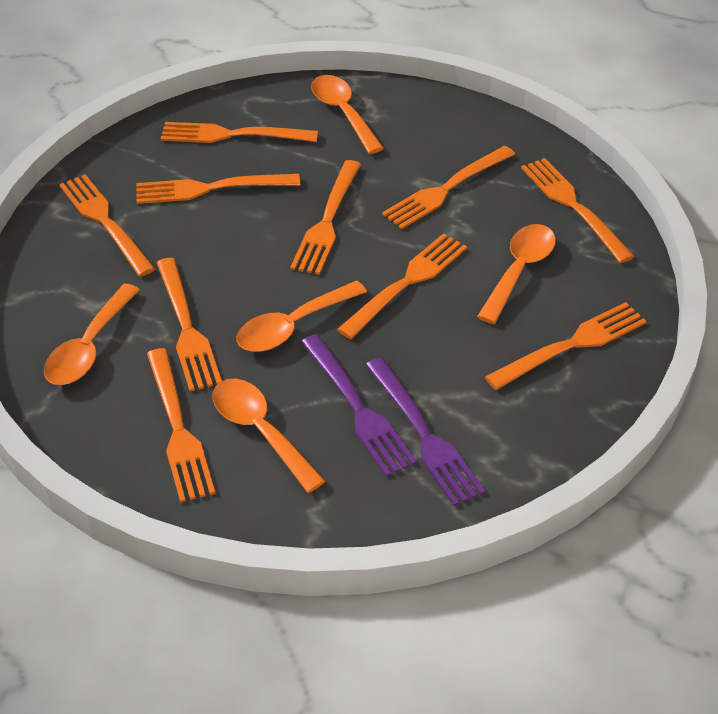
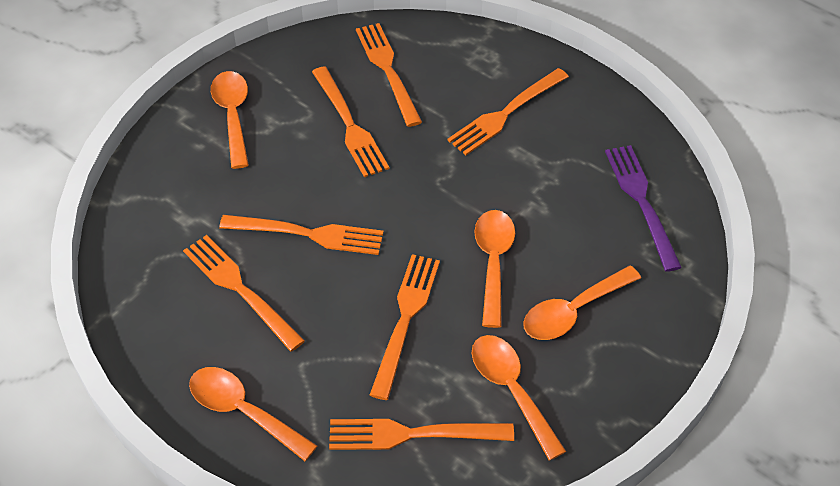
orange fork: 10 -> 7
purple fork: 2 -> 1

